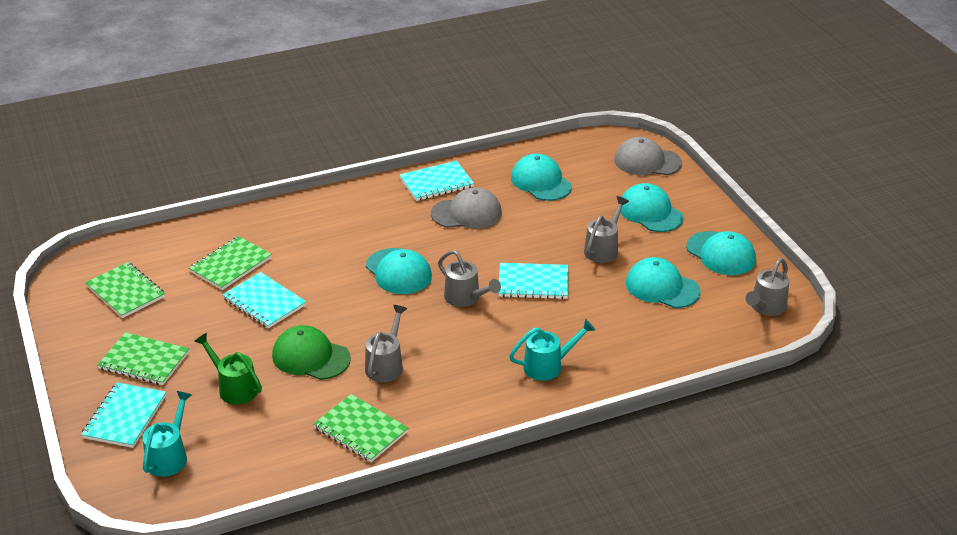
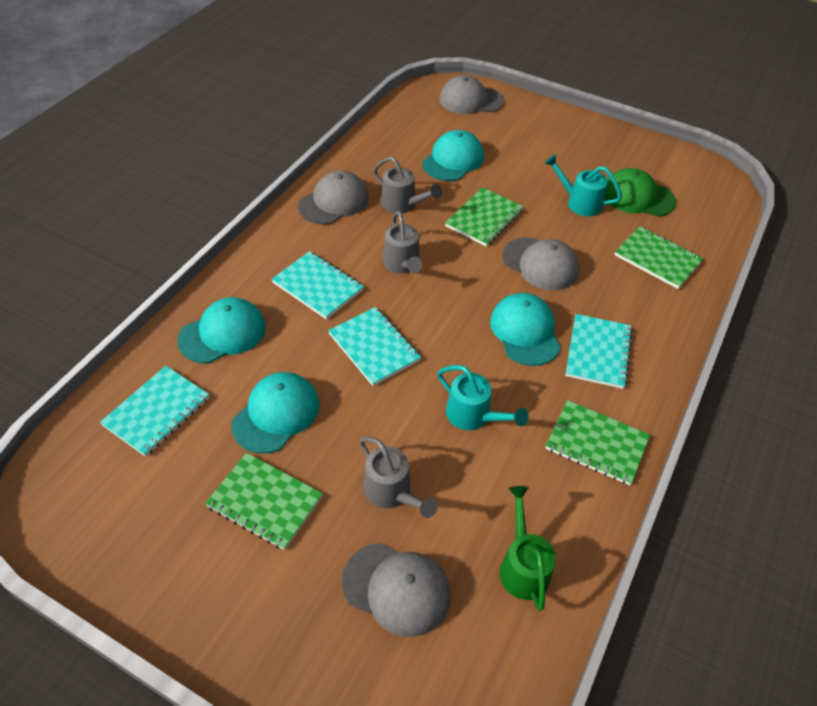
grey cap: 2 -> 4
grey watering can: 4 -> 3
turquoise cap: 5 -> 4

